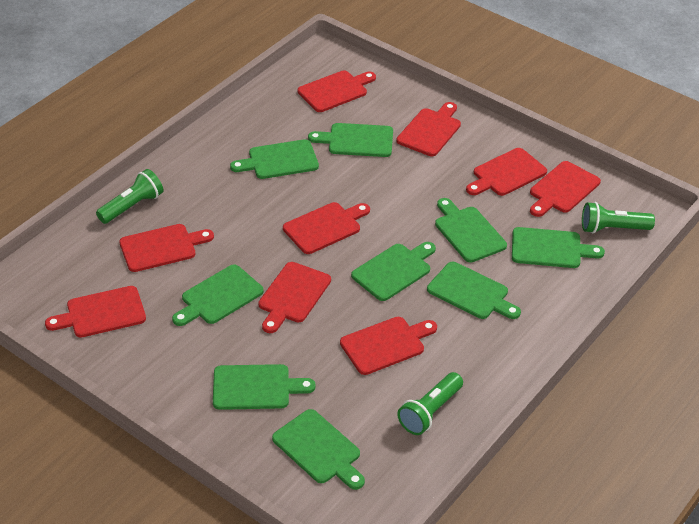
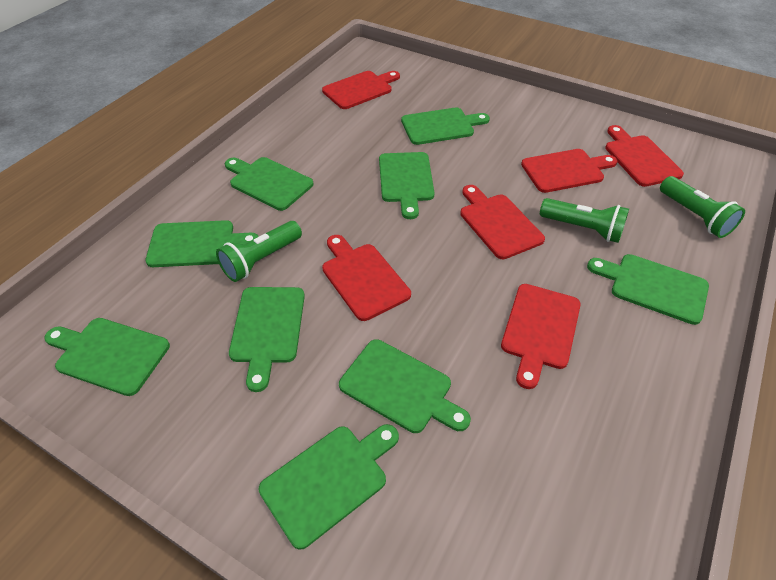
red cutting board: 9 -> 6

